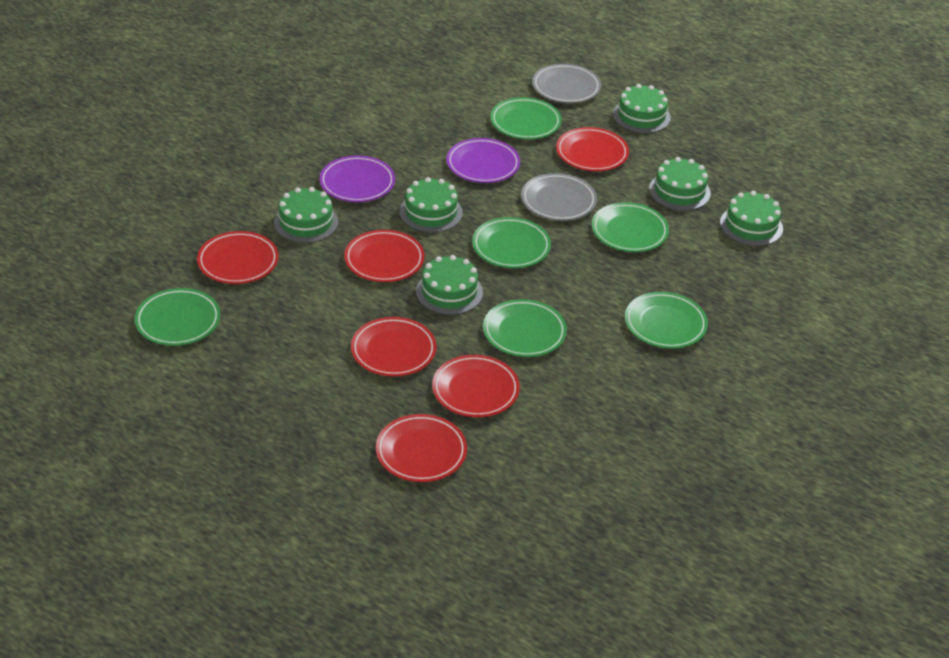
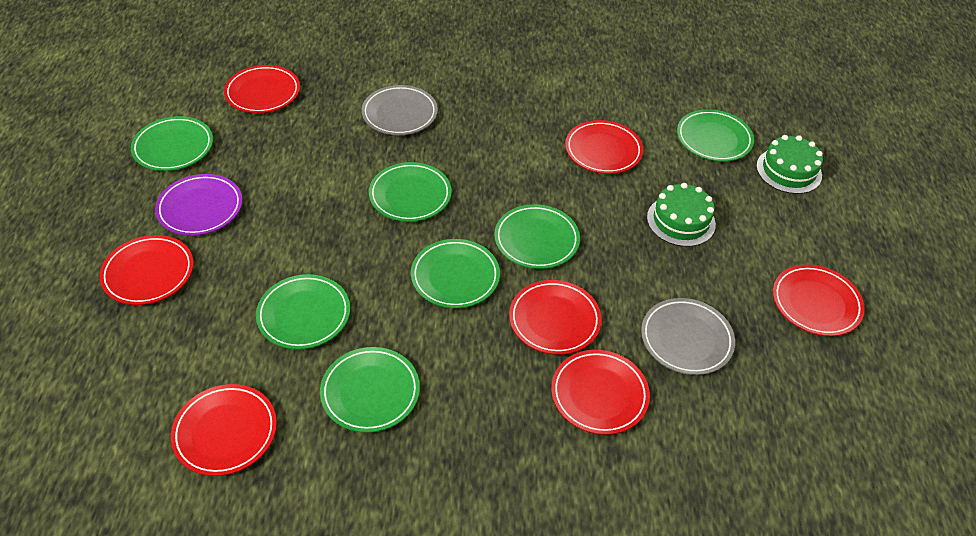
green cake: 6 -> 2
green plate: 6 -> 7
purple plate: 2 -> 1
red plate: 6 -> 7

